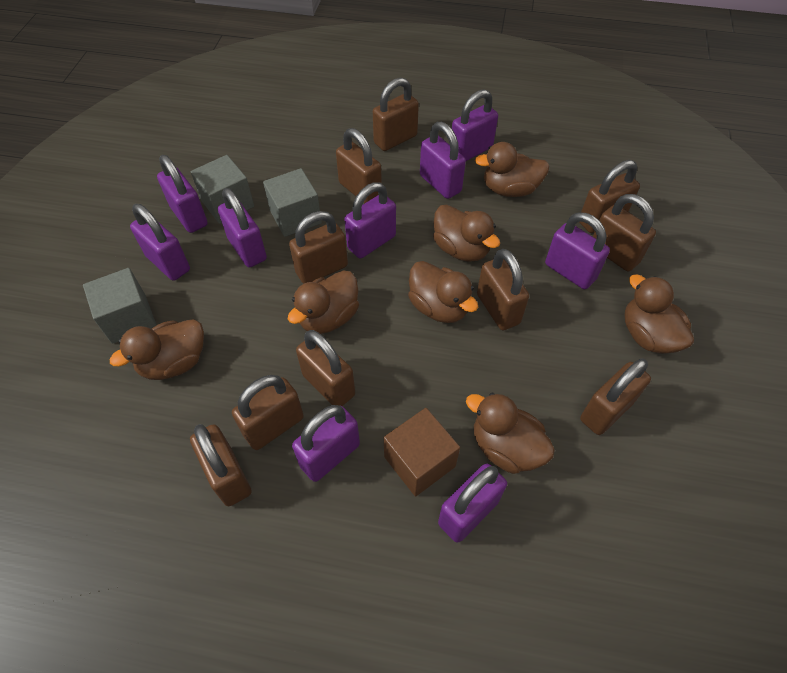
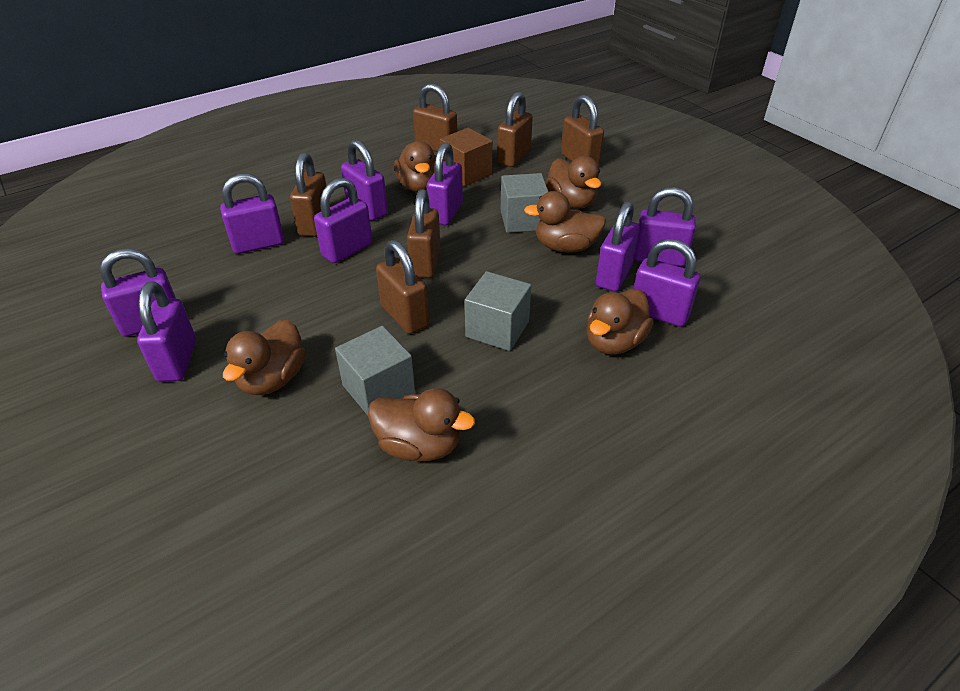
brown duck: 7 -> 6
brown padlock: 10 -> 6

